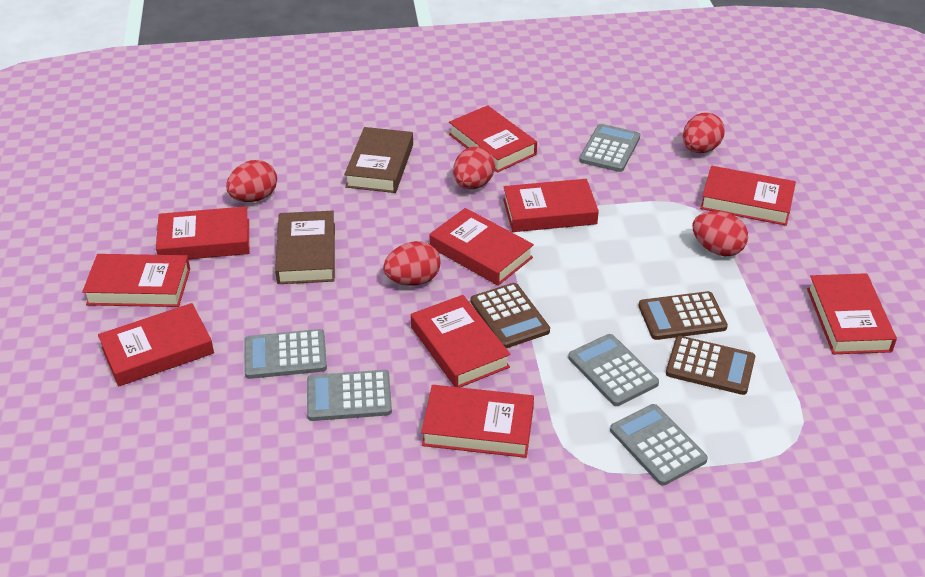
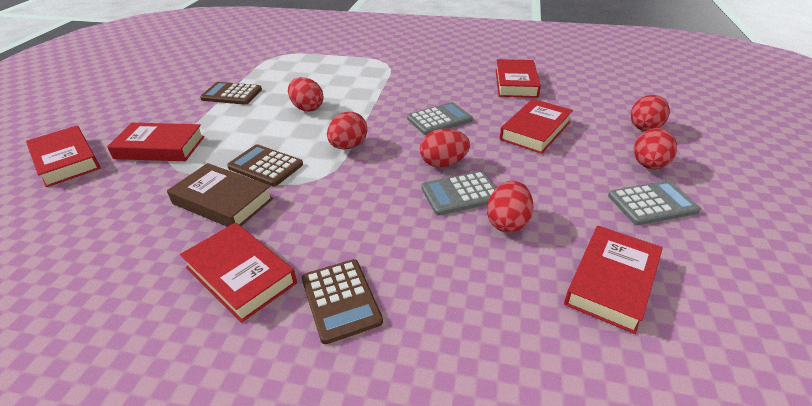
brown book: 2 -> 1
grey calculator: 5 -> 3
red book: 10 -> 6
red egg: 5 -> 6

